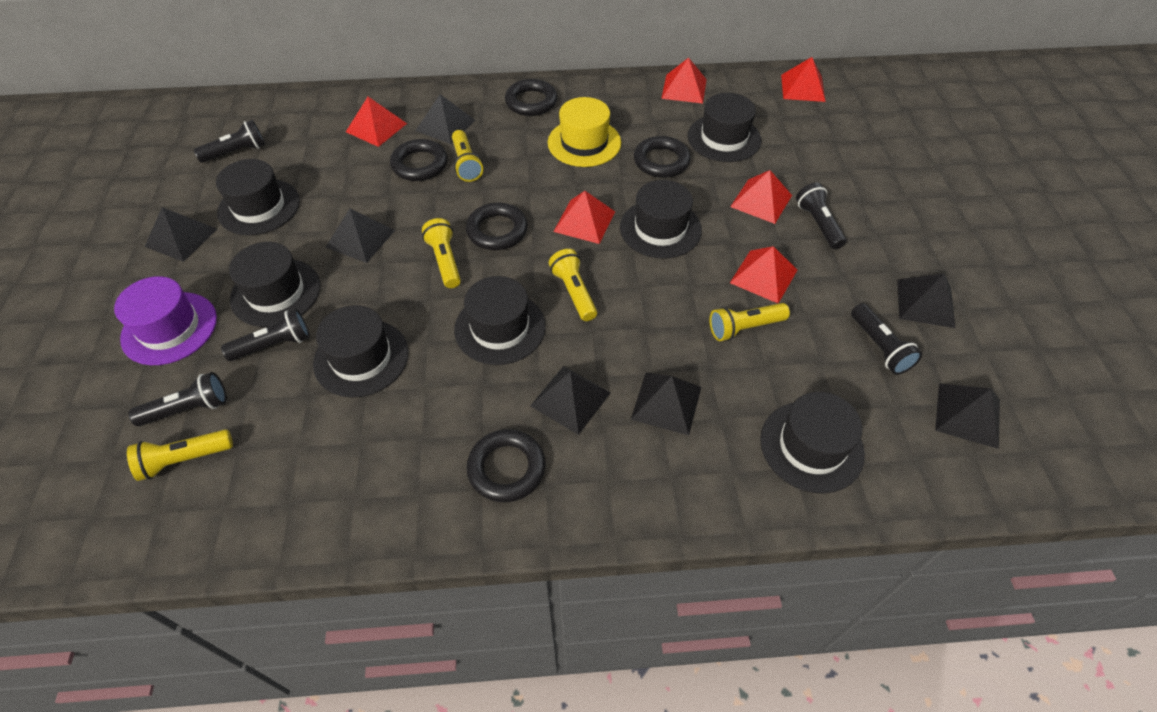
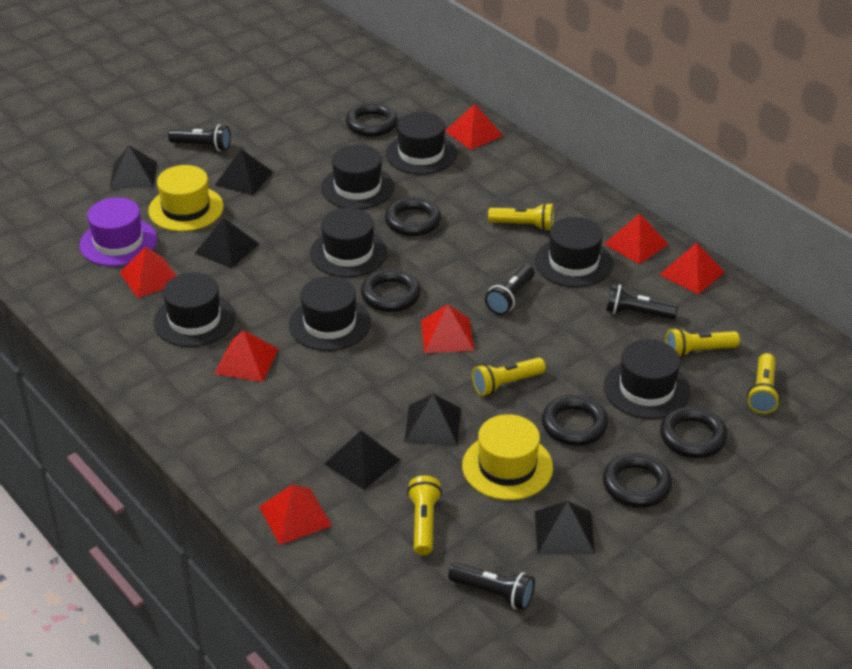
black flashlight: 5 -> 4
black pyramid: 7 -> 6
black ring: 5 -> 6
red pyramid: 6 -> 7
yellow hat: 1 -> 2

